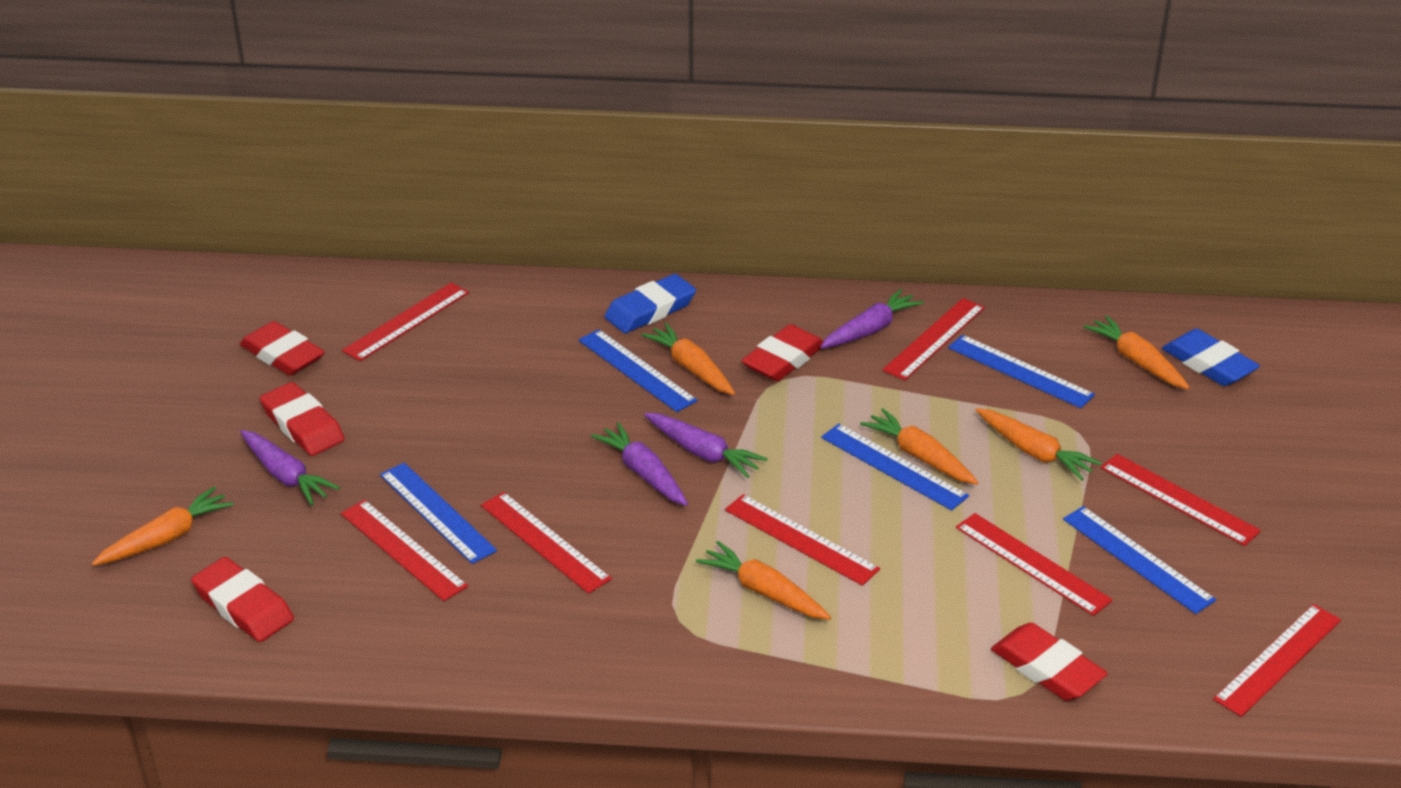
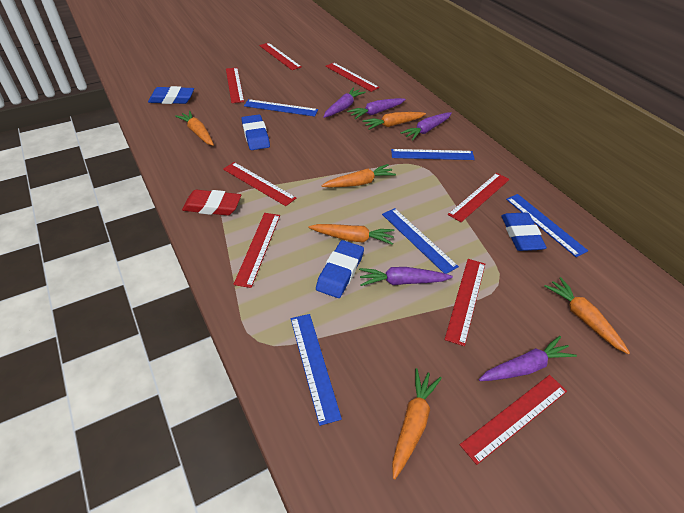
blue eraser: 2 -> 4
purple carrot: 4 -> 5
red eraser: 5 -> 1

